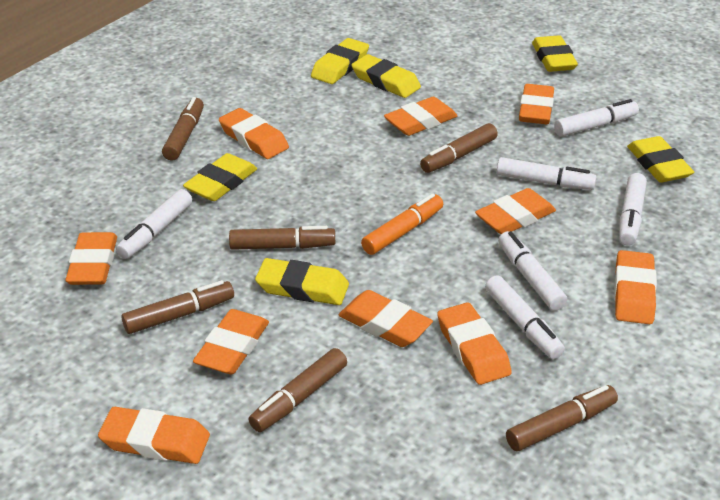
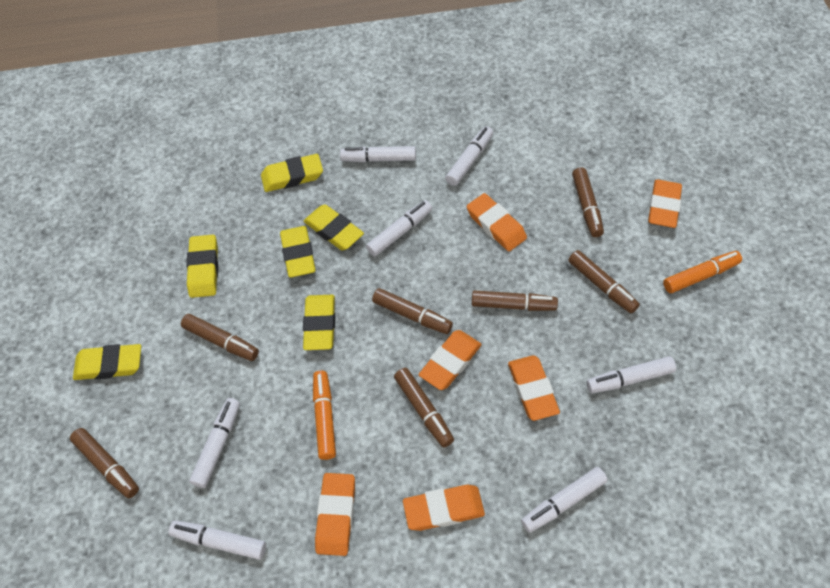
brown marker: 6 -> 7
orange eraser: 10 -> 6
orange marker: 1 -> 2
white marker: 6 -> 7

